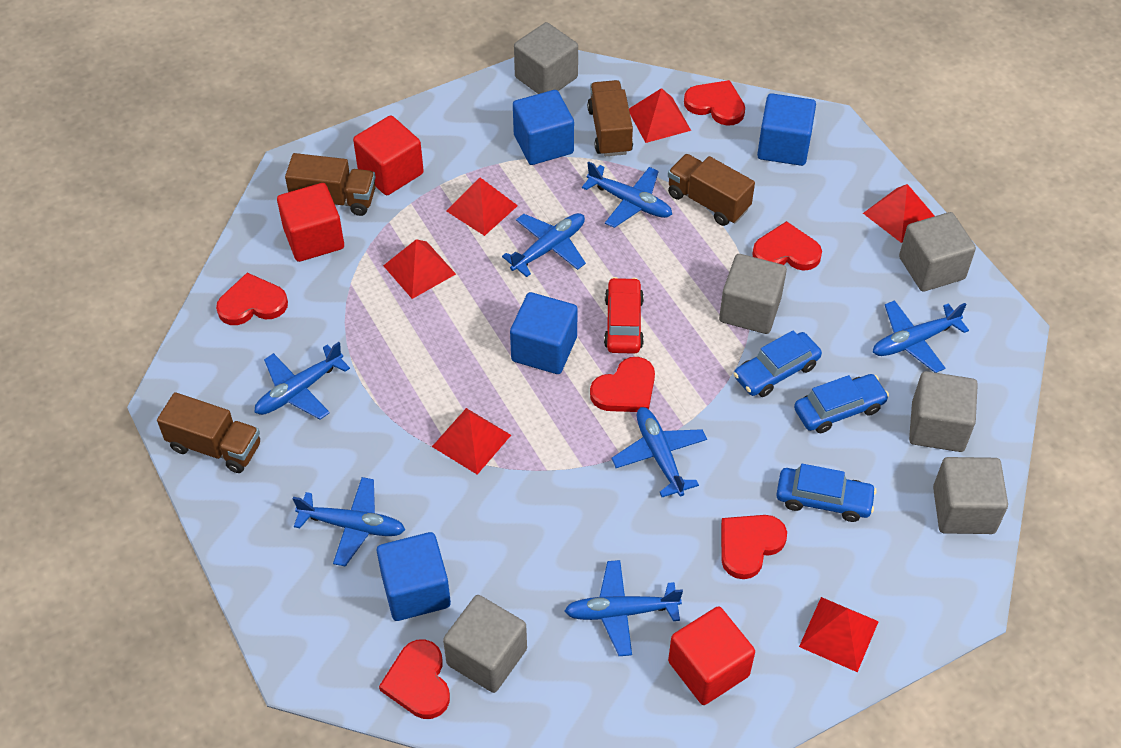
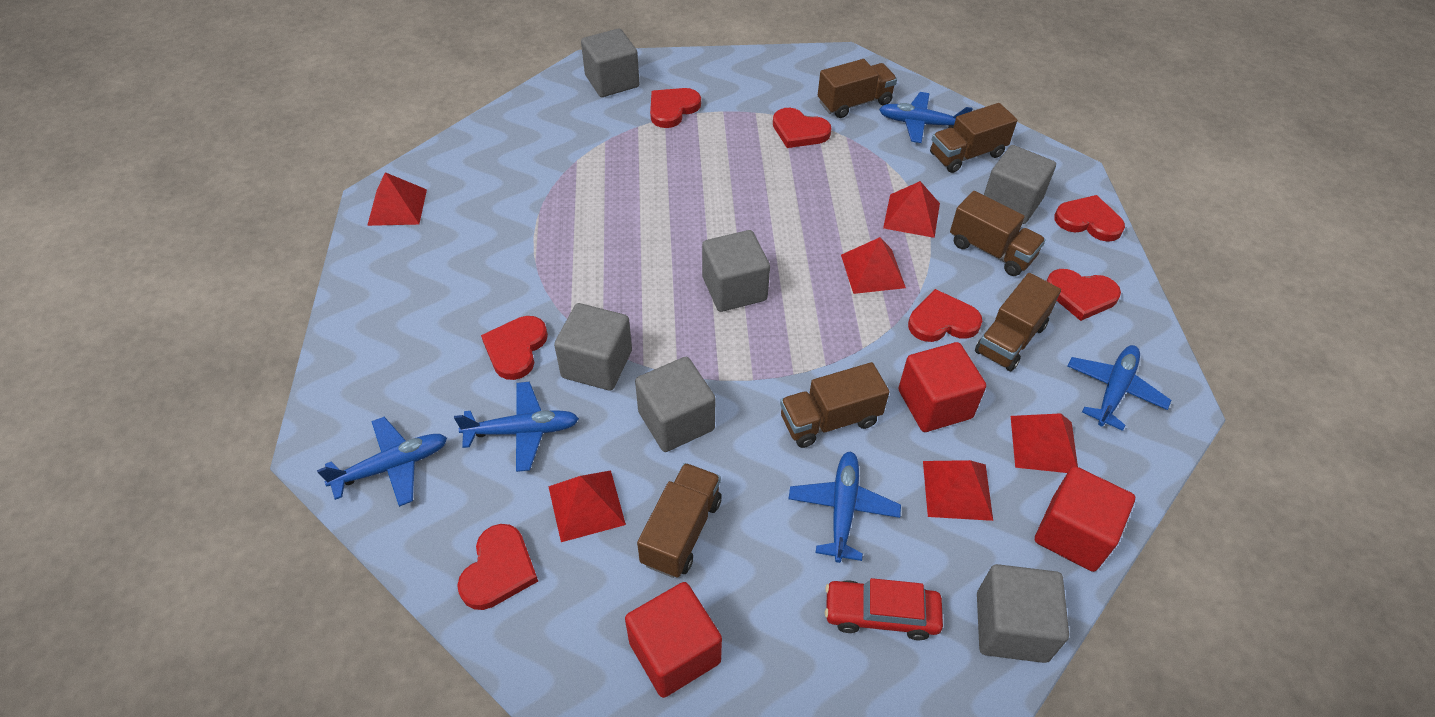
blue car: 3 -> 0
blue cube: 4 -> 0
blue plane: 7 -> 5
brown truck: 4 -> 6
red heart: 6 -> 7

